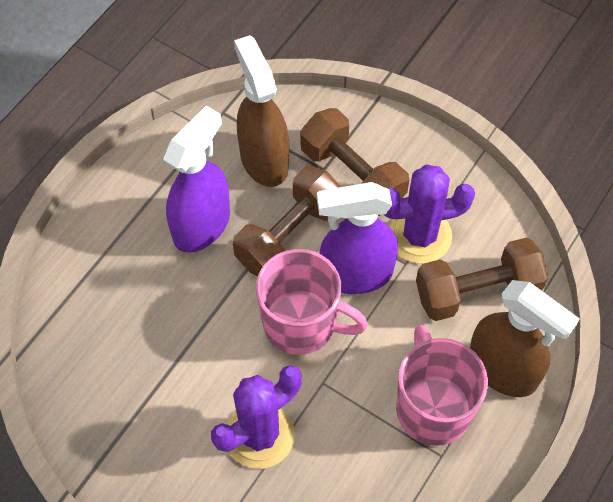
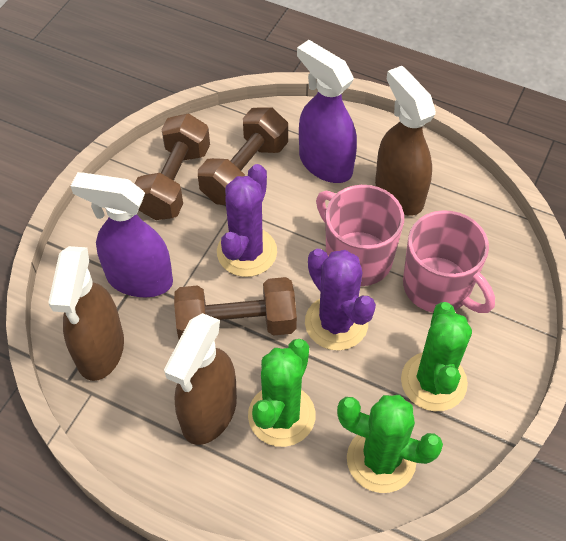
brown spray bottle: 2 -> 3
green cactus: 0 -> 3

